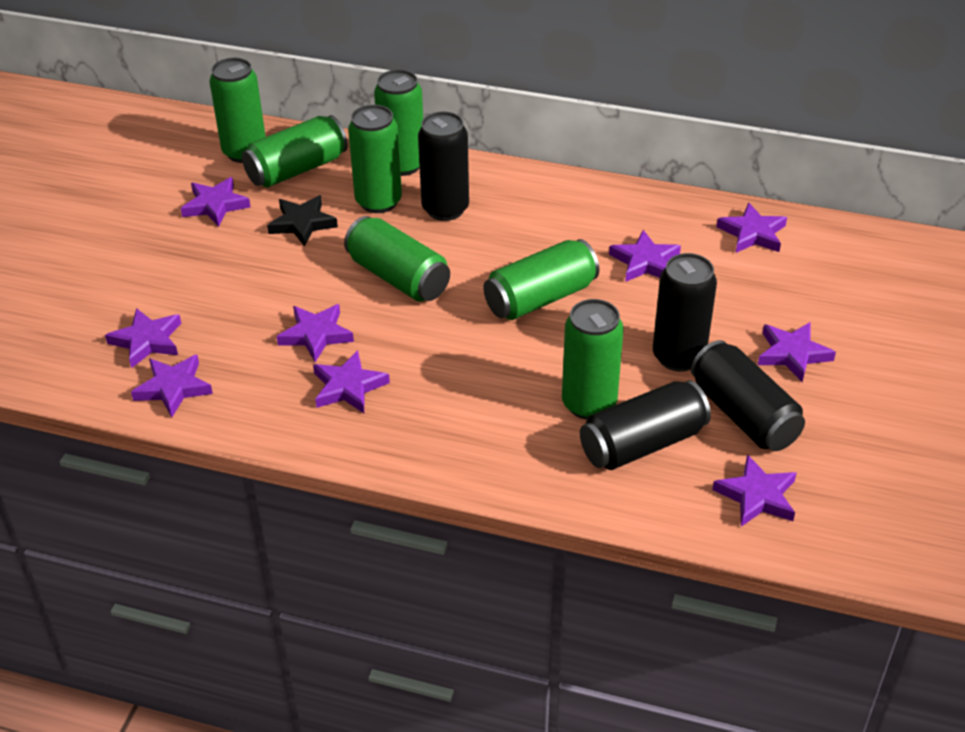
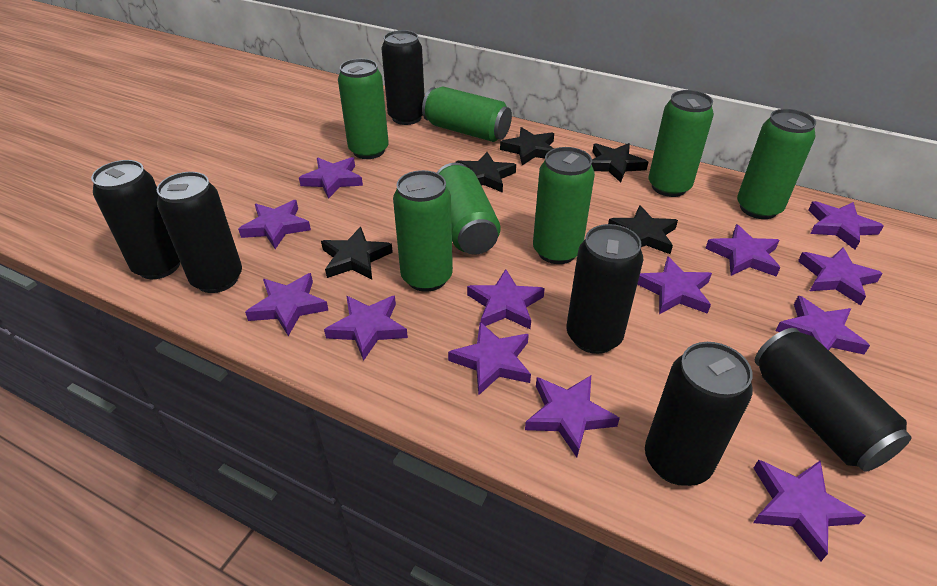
black can: 4 -> 6
black star: 1 -> 5
purple star: 9 -> 13

